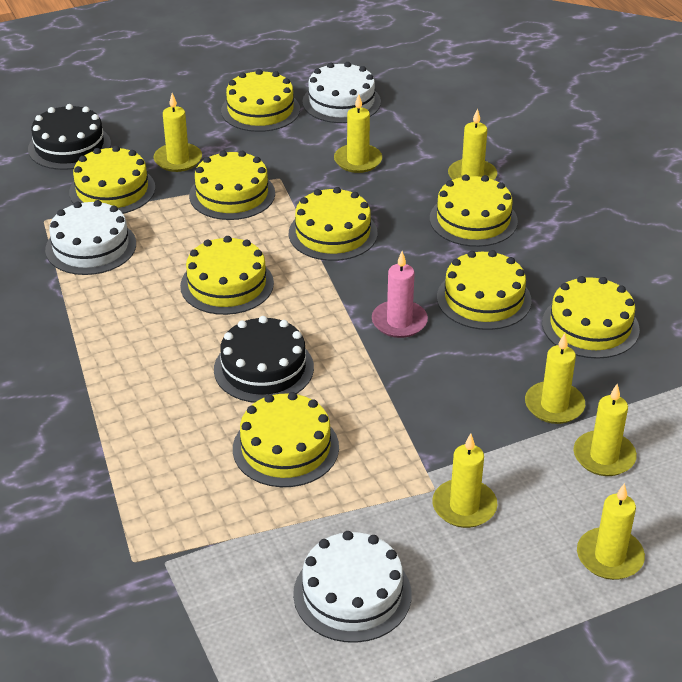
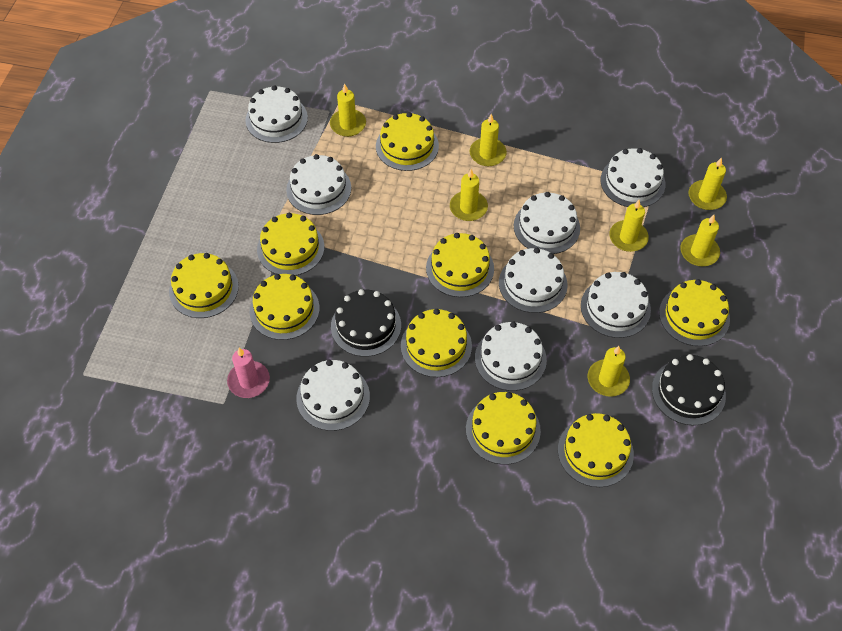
white cake: 3 -> 8

